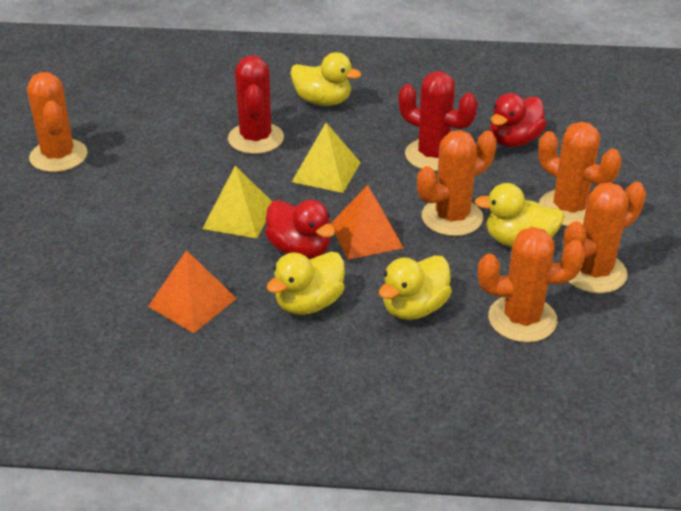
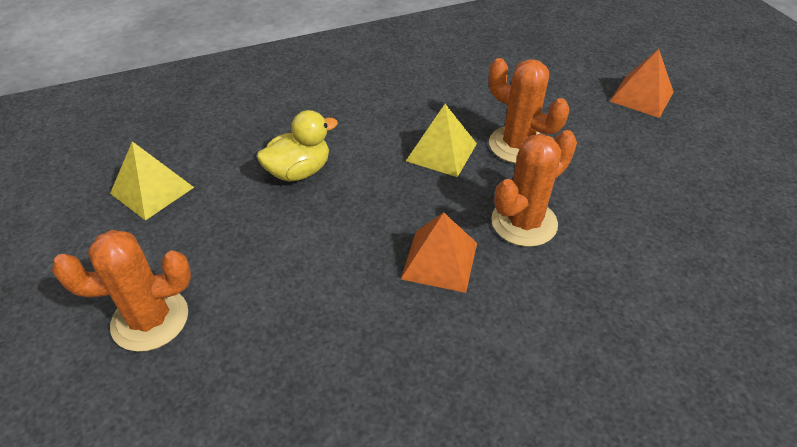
orange cactus: 5 -> 3
red cactus: 2 -> 0
red duck: 2 -> 0
yellow duck: 4 -> 1

